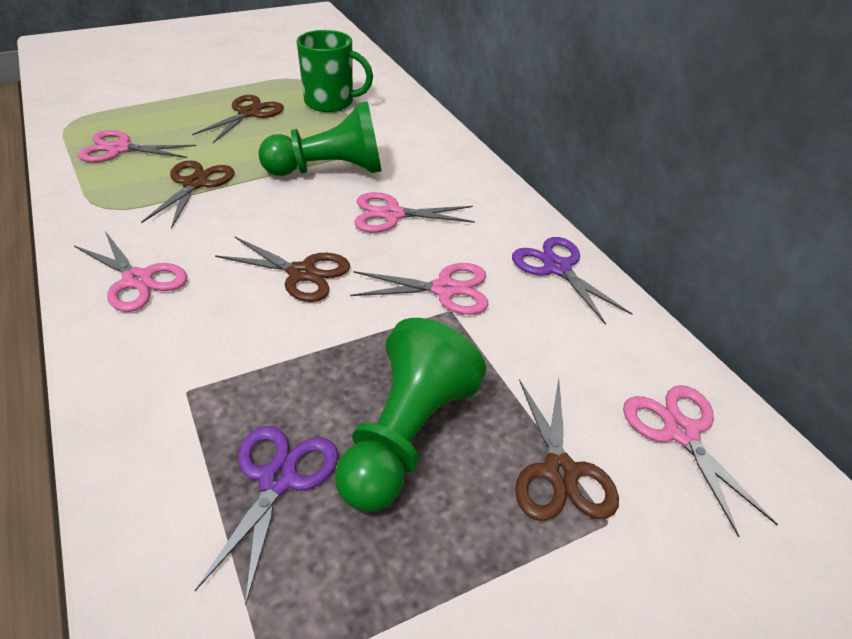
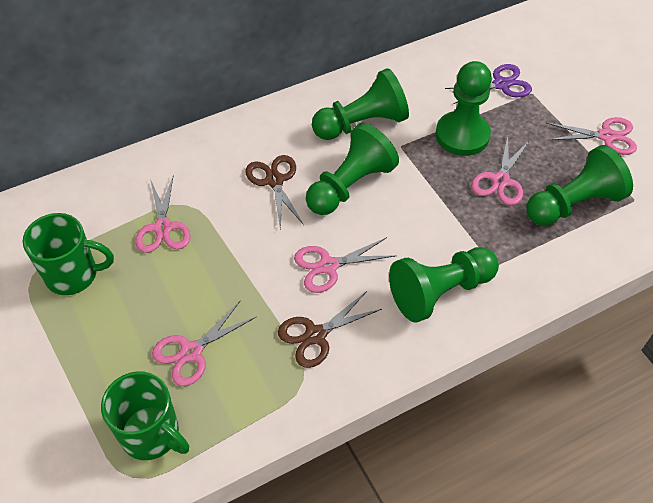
brown scissors: 4 -> 2
green mug: 1 -> 2
green pawn: 2 -> 5
purple scissors: 2 -> 1

